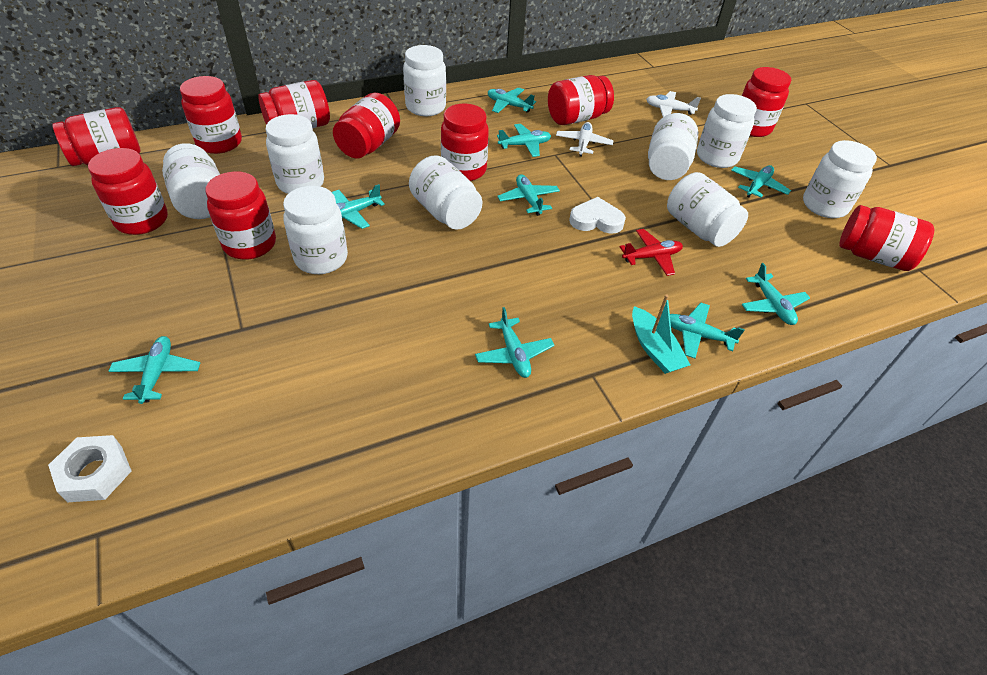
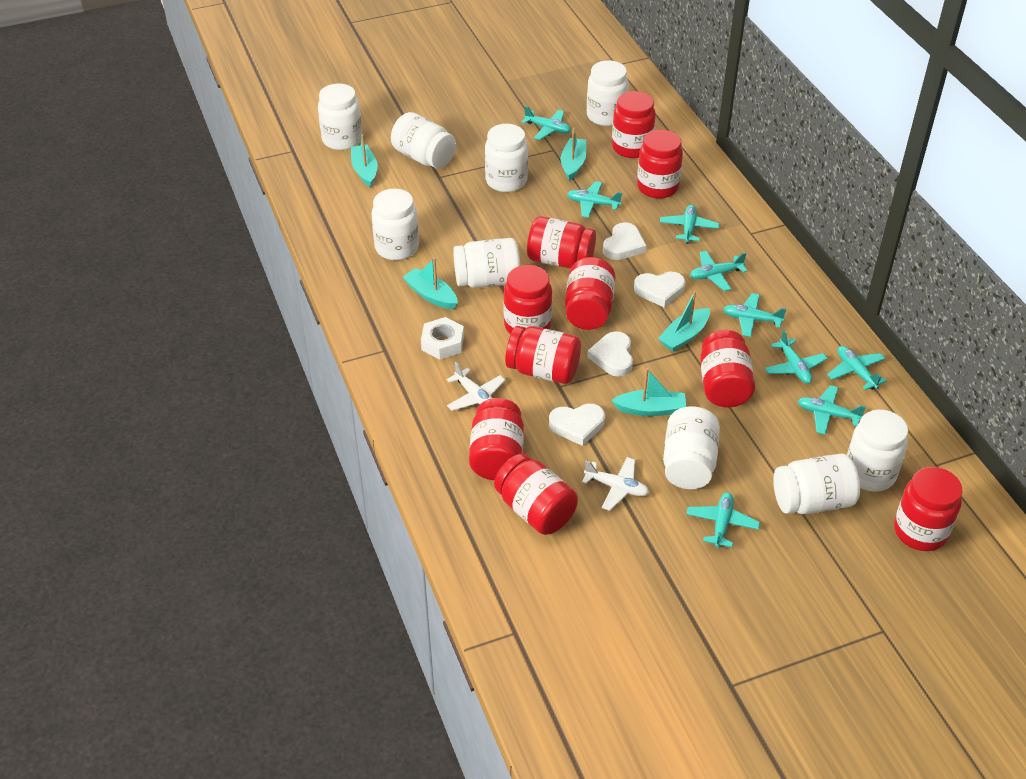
red plane: 1 -> 0
turquoise boat: 1 -> 5
white heart: 1 -> 4

